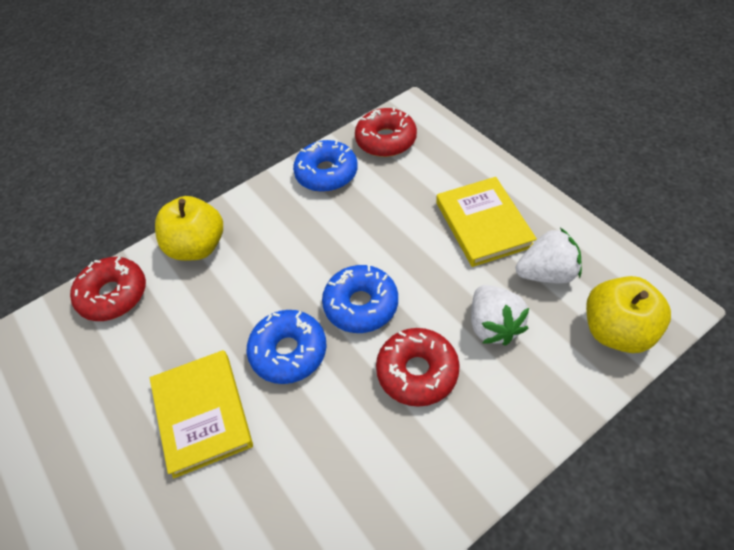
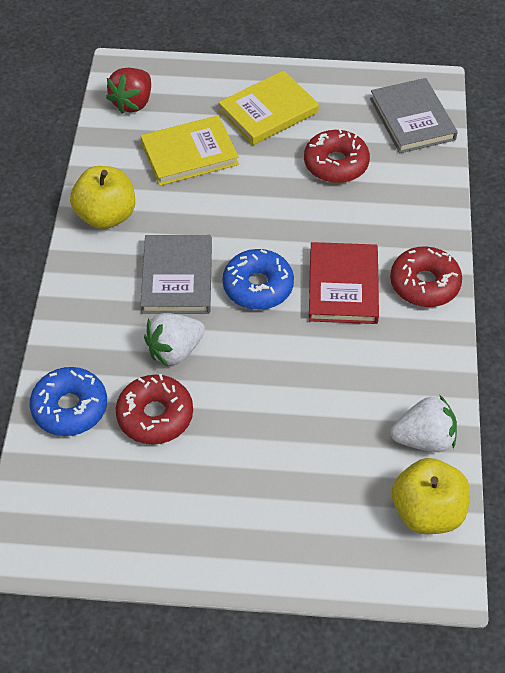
blue donut: 3 -> 2
grey book: 0 -> 2
red book: 0 -> 1
red strawberry: 0 -> 1

